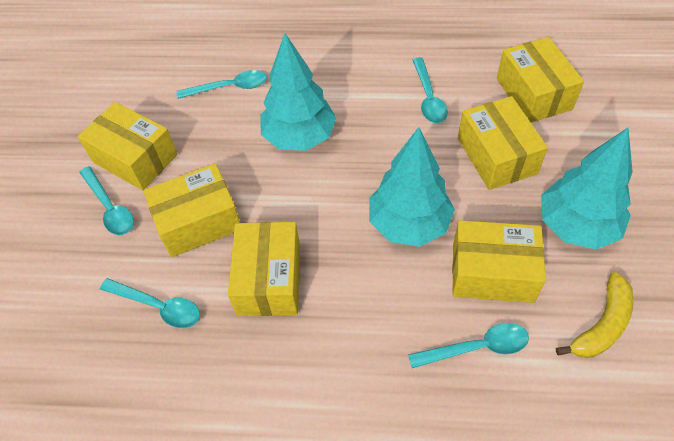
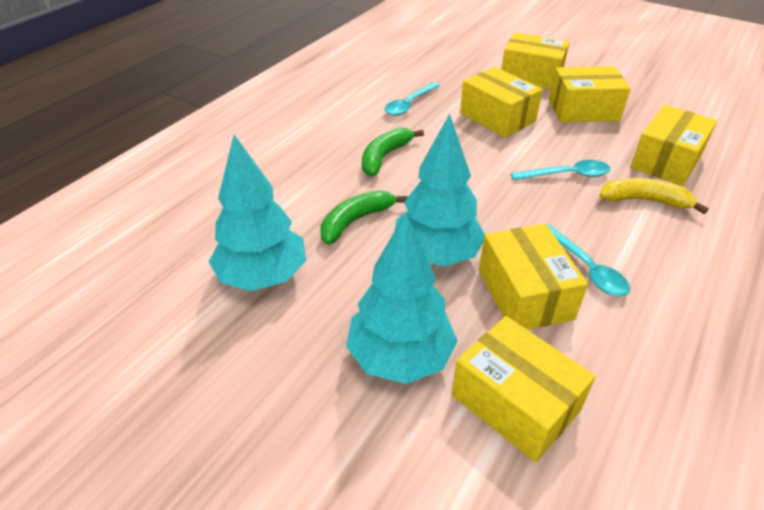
green banana: 0 -> 2
turquoise spoon: 5 -> 3

